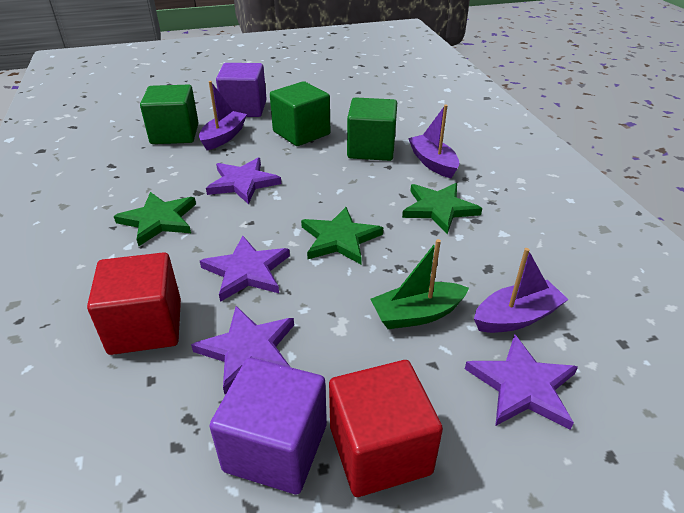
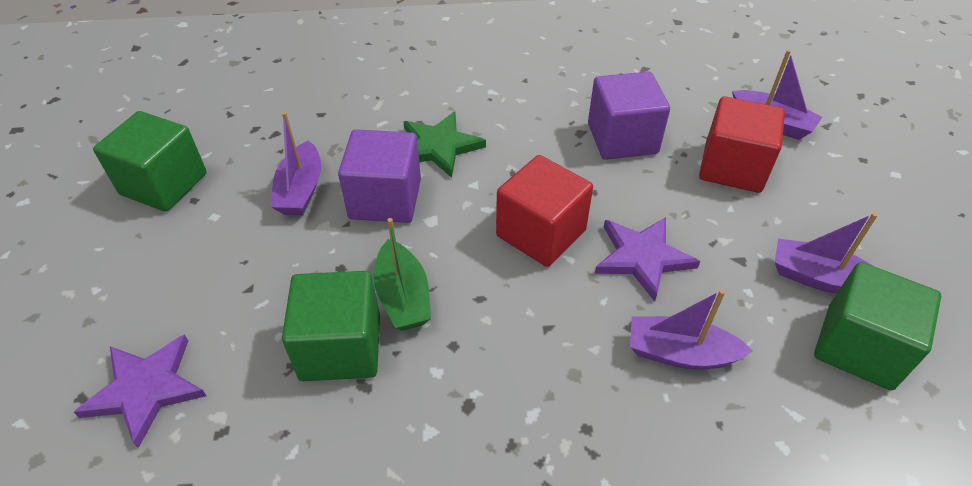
green star: 3 -> 1
purple boat: 3 -> 4
purple star: 4 -> 2

